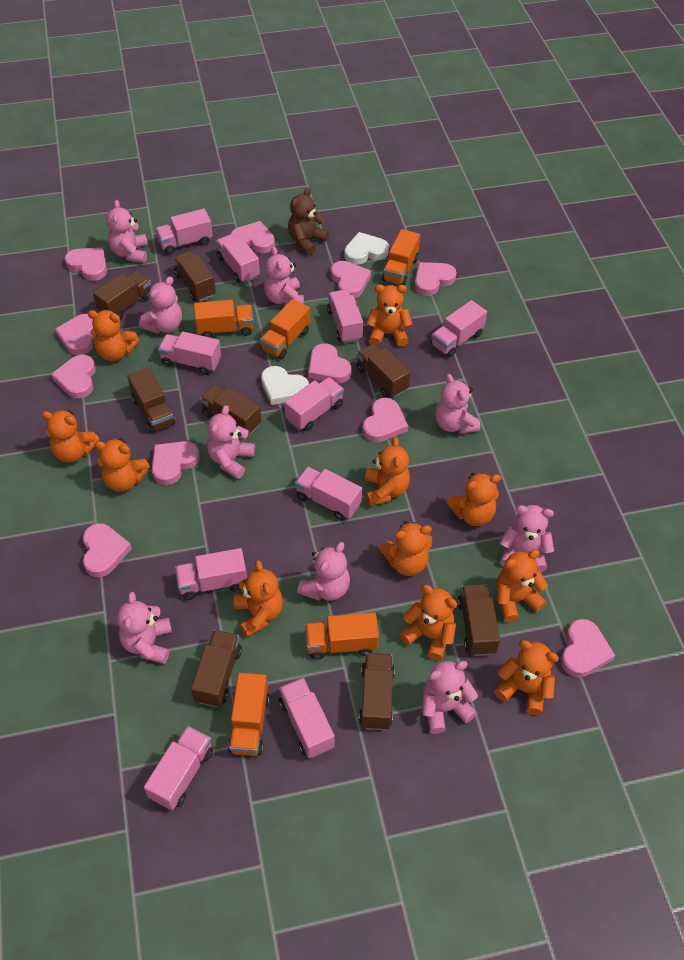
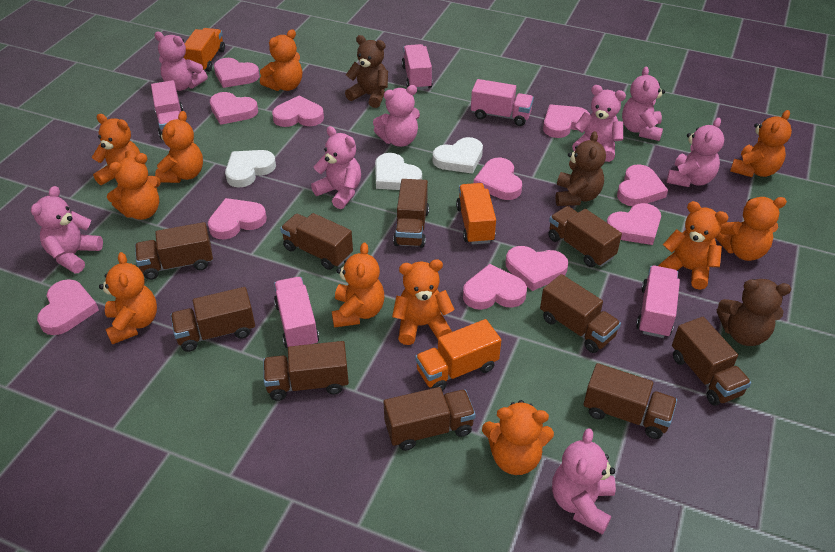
brown teddy bear: 1 -> 3
brown truck: 8 -> 10
orange truck: 5 -> 3
pink teddy bear: 9 -> 8
pink truck: 10 -> 5
white heart: 2 -> 3

